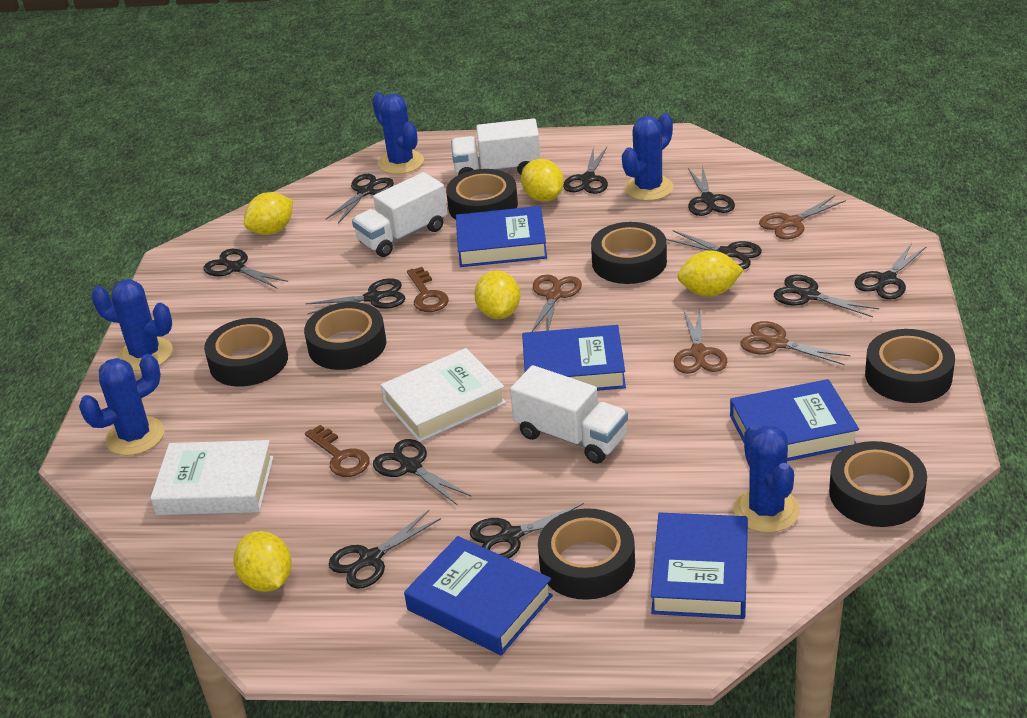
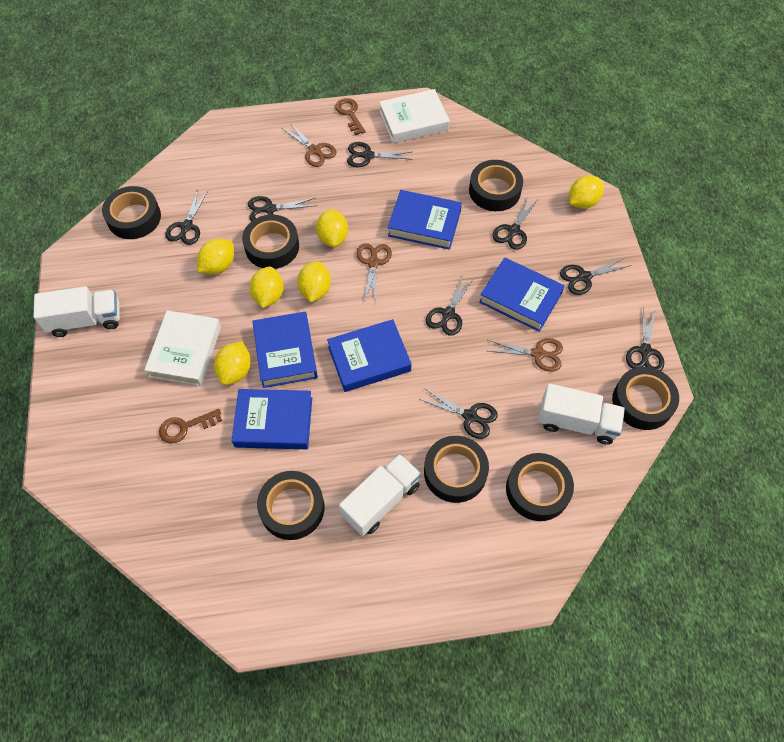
black scissors: 11 -> 8
blue cactus: 5 -> 0
brown scissors: 4 -> 3
yellow lemon: 5 -> 6

